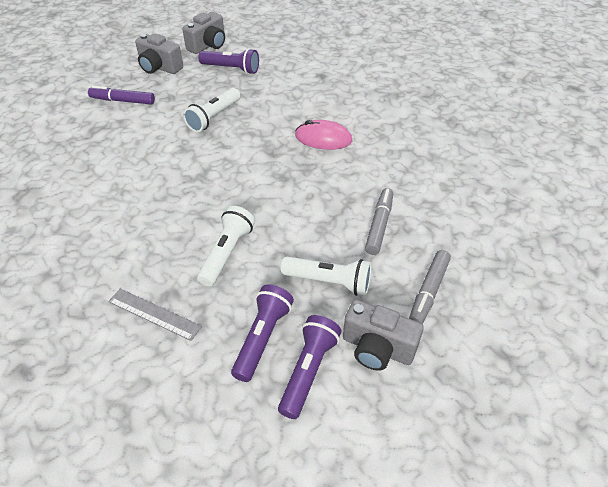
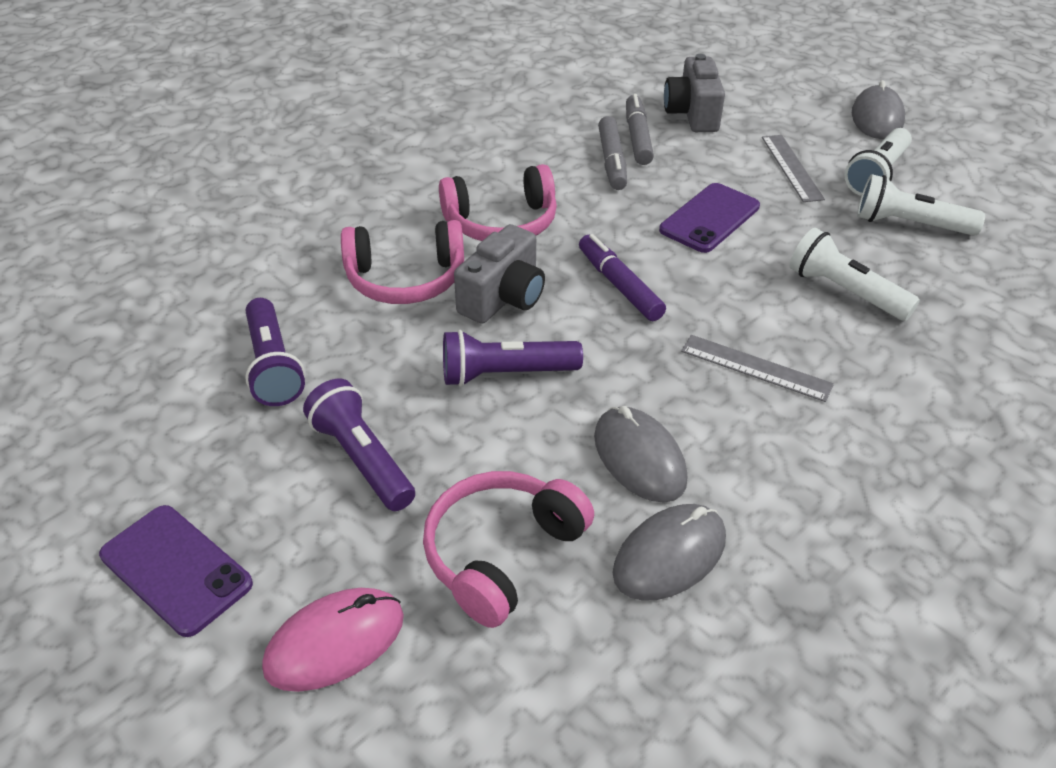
grey camera: 3 -> 2
grey mouse: 0 -> 3
grey ruler: 1 -> 2
pink headphones: 0 -> 3
purple phone: 0 -> 2

